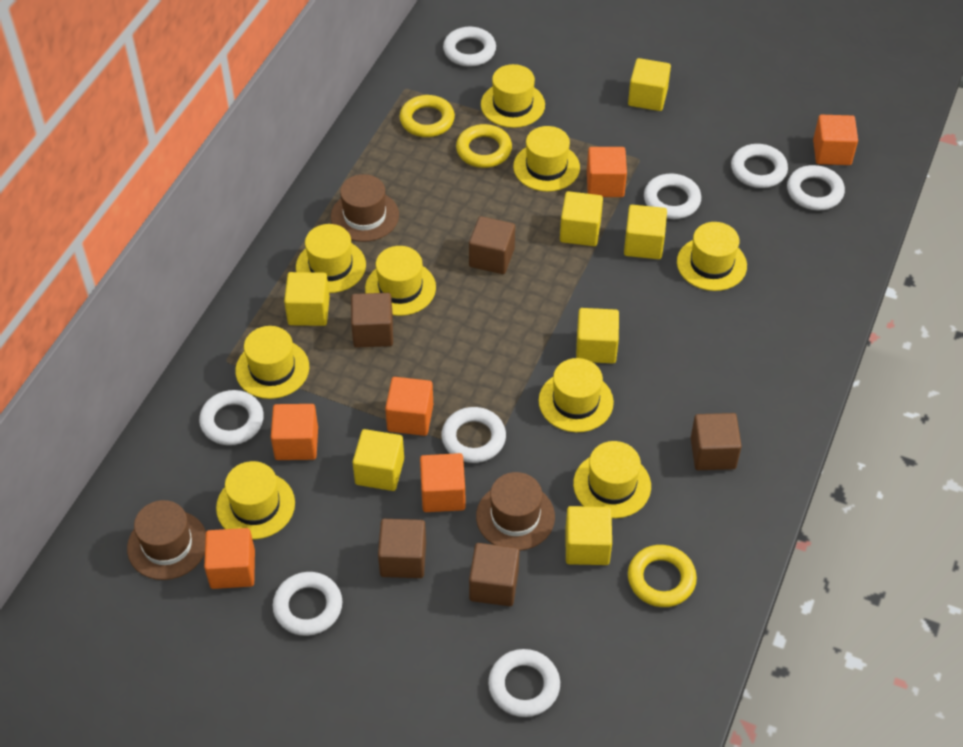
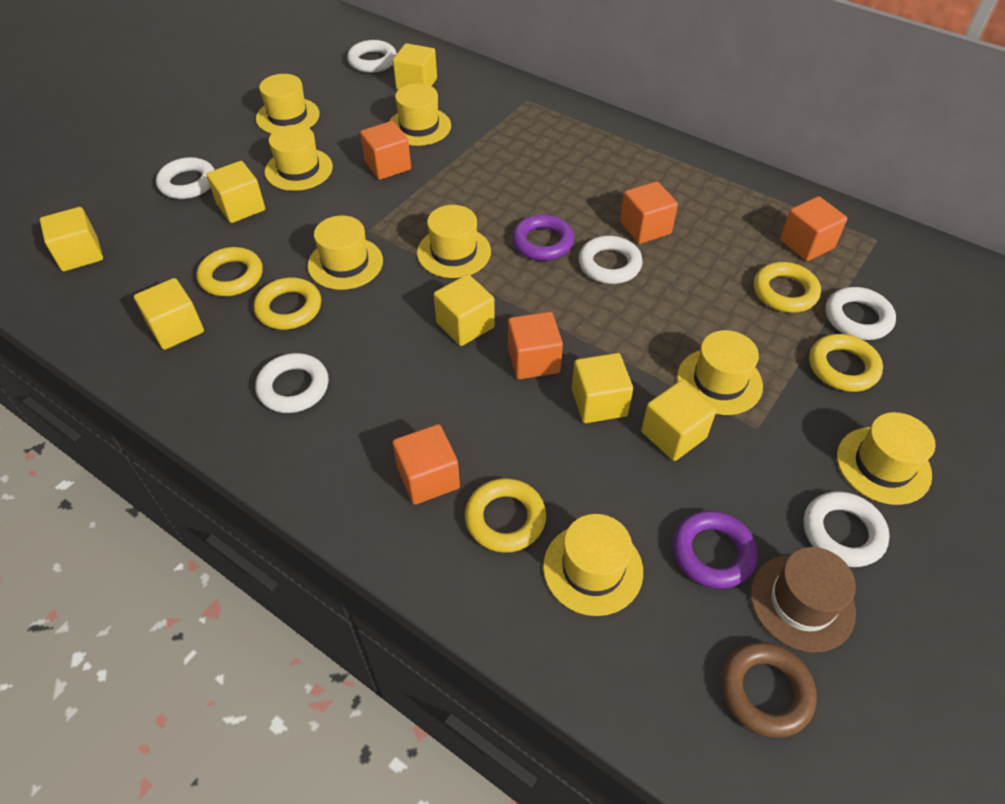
brown cube: 5 -> 0
brown hat: 3 -> 1
brown ring: 0 -> 1
orange cube: 6 -> 5
purple ring: 0 -> 2
white ring: 8 -> 6
yellow hat: 9 -> 8
yellow ring: 3 -> 5

